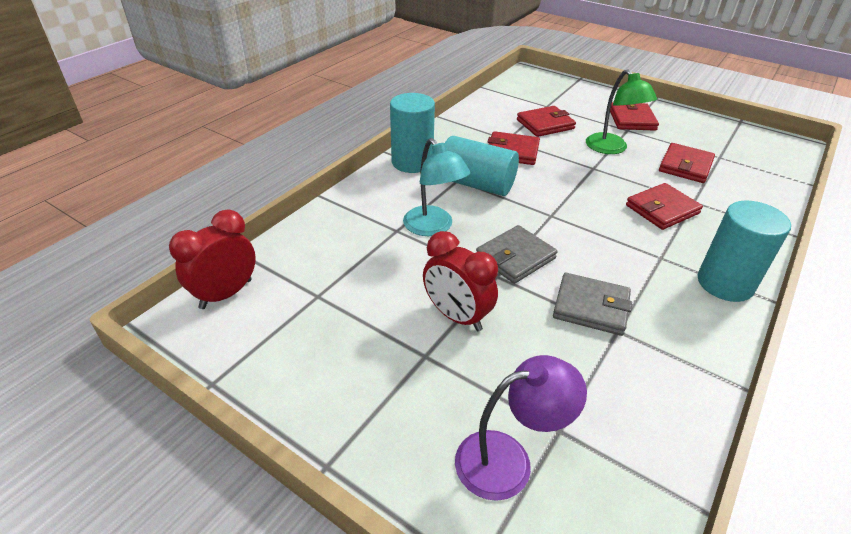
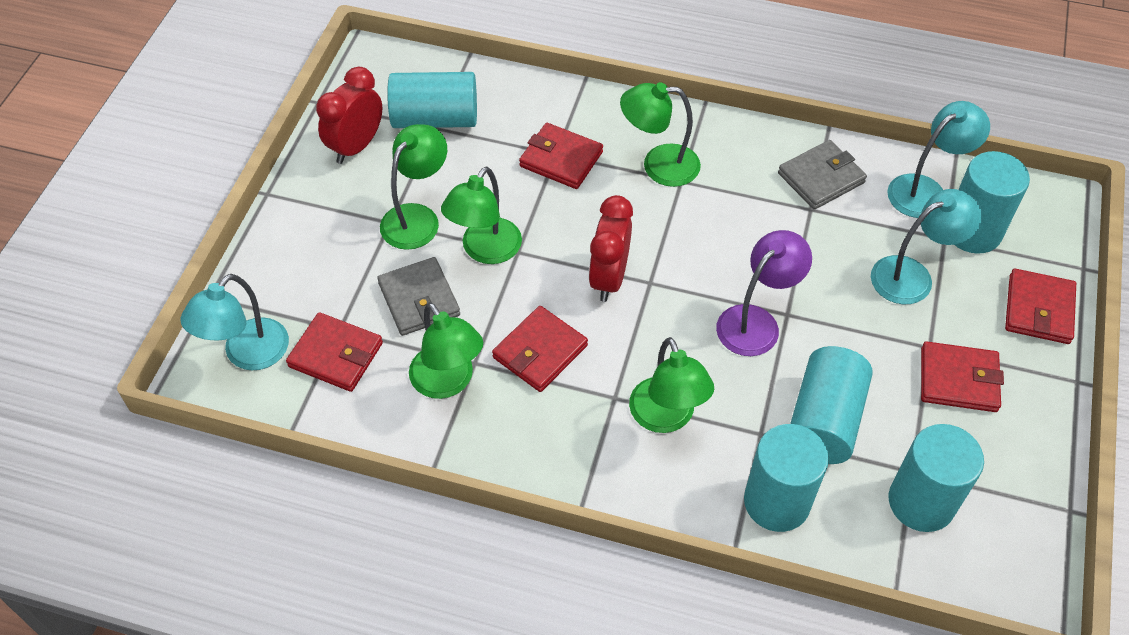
green lamp: 1 -> 5
turquoise cylinder: 3 -> 5
turquoise lamp: 1 -> 3

